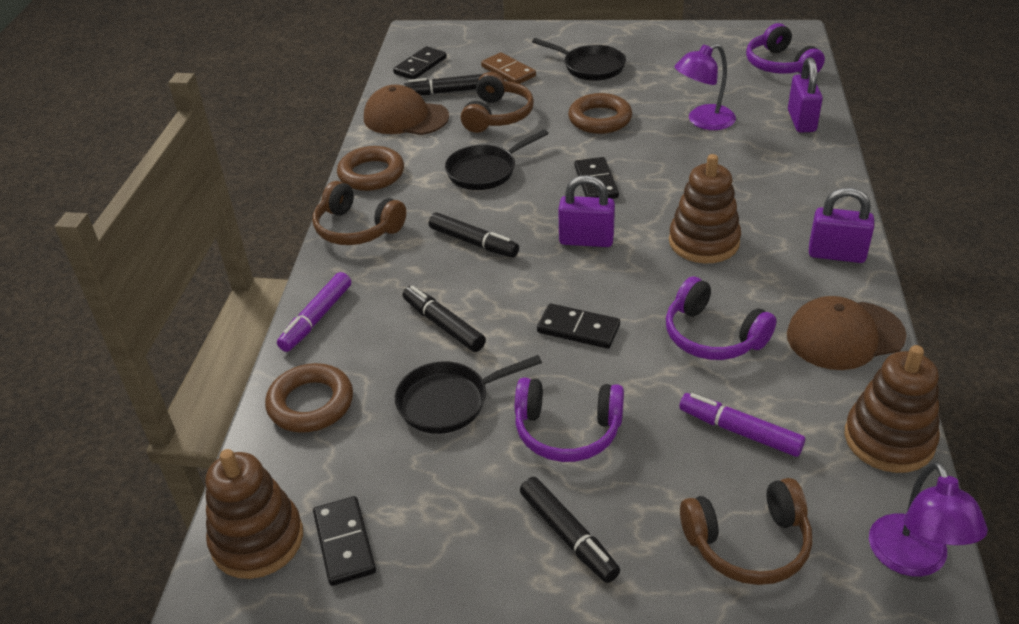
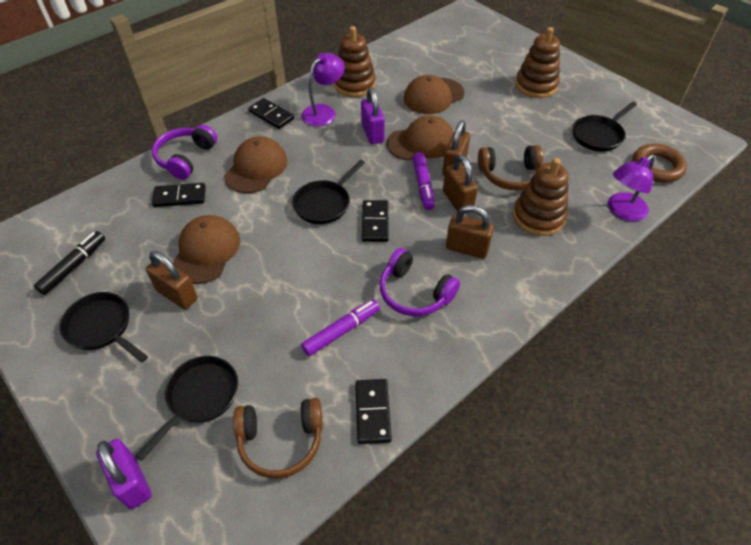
black marker: 4 -> 1
black pan: 3 -> 4
brown cap: 2 -> 4
brown domino: 1 -> 0
brown headphones: 3 -> 2
brown padlock: 0 -> 4
brown ring: 3 -> 1
purple headphones: 3 -> 2
purple padlock: 3 -> 2

